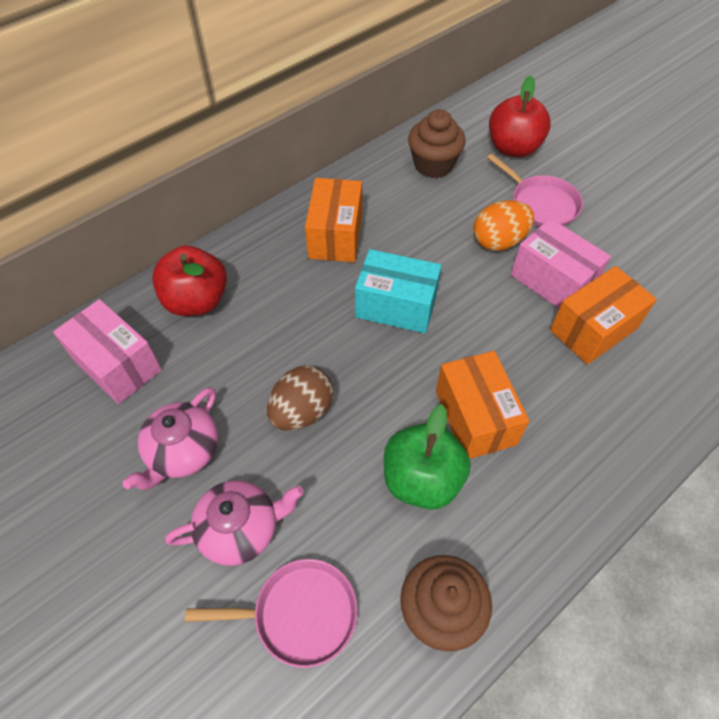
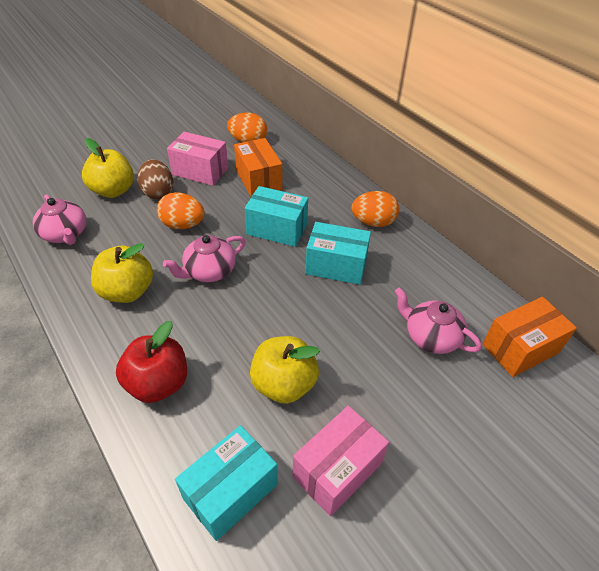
brown cupcake: 2 -> 0
green apple: 1 -> 0
orange box: 3 -> 2
orange egg: 1 -> 3
pink pan: 2 -> 0
pink teapot: 2 -> 3
red apple: 2 -> 1
turquoise box: 1 -> 3
yellow apple: 0 -> 3

